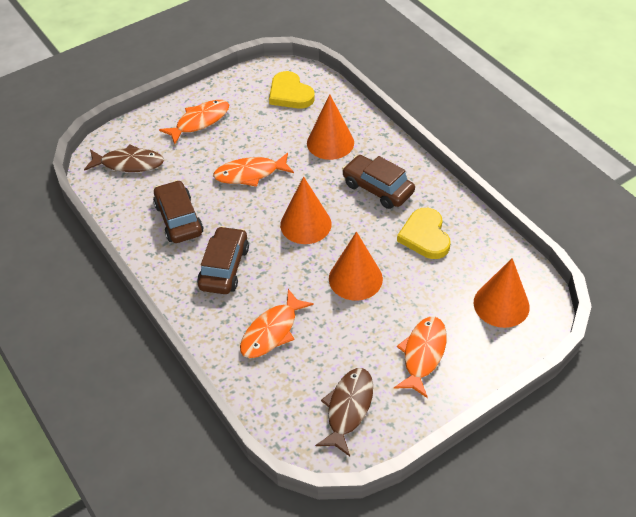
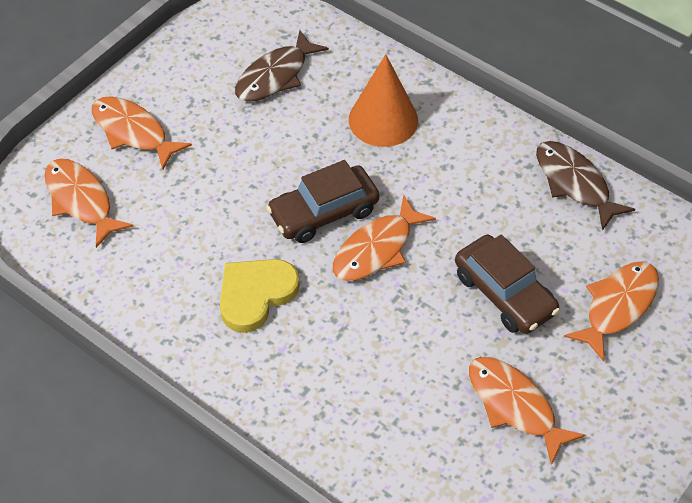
brown car: 3 -> 2
orange cone: 4 -> 1
orange fish: 4 -> 5
yellow heart: 2 -> 1

